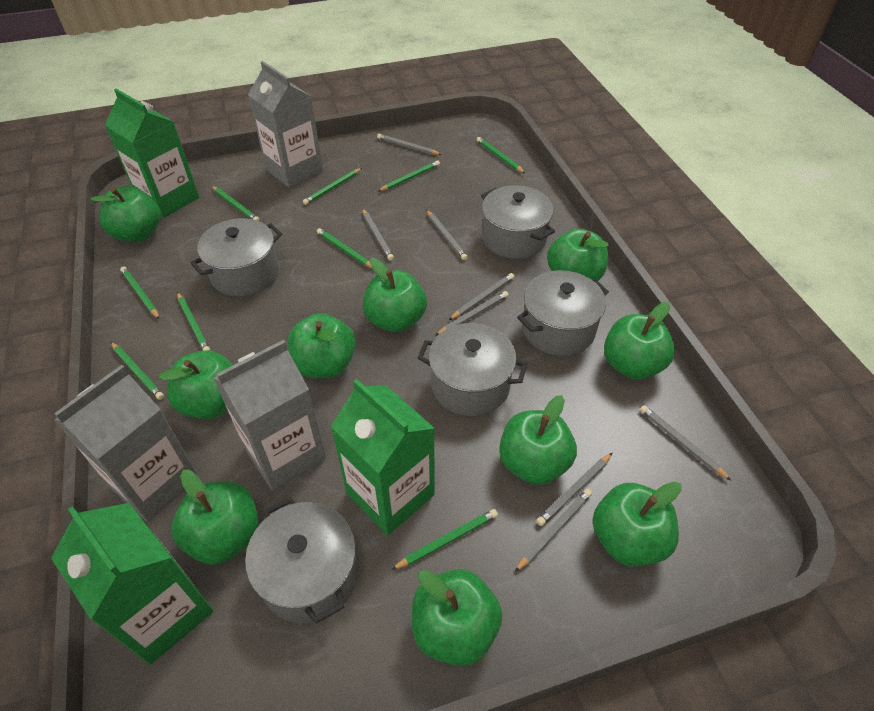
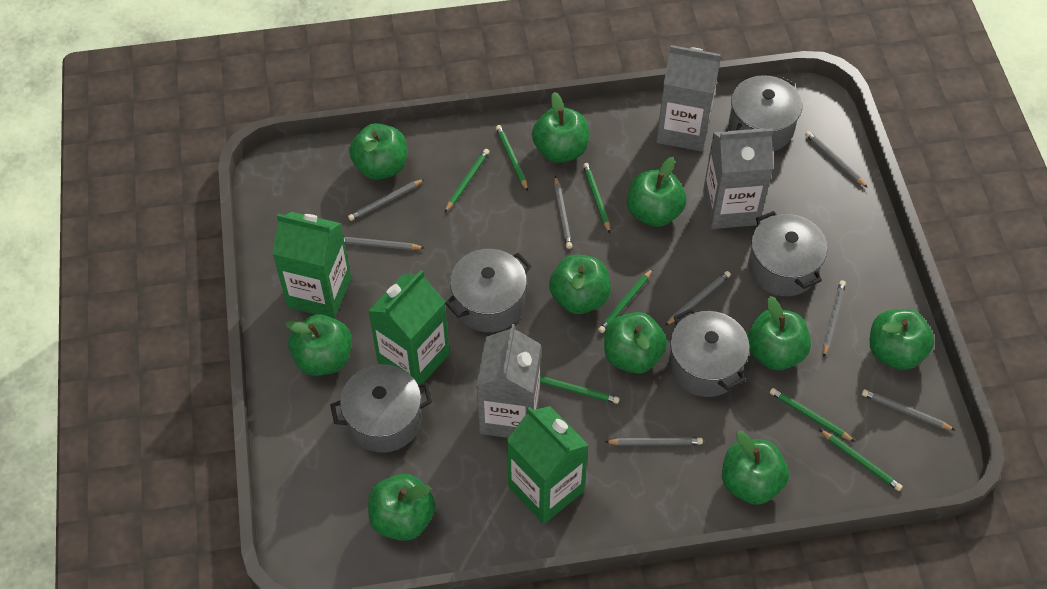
green pencil: 9 -> 7

